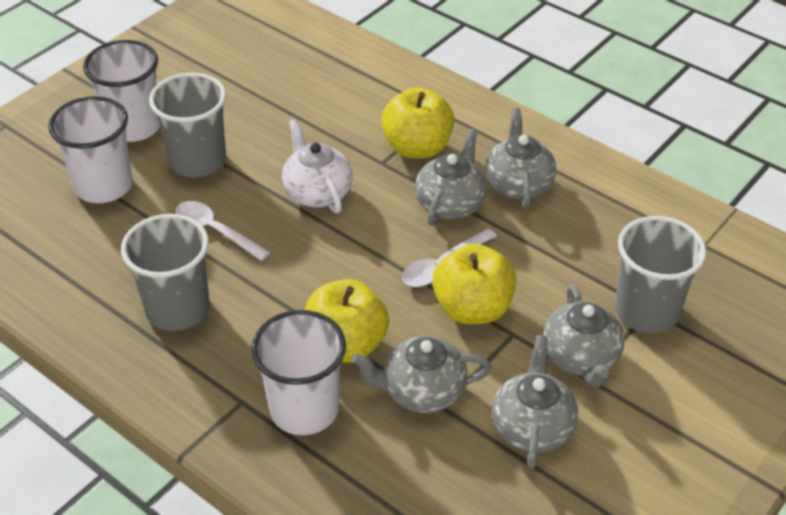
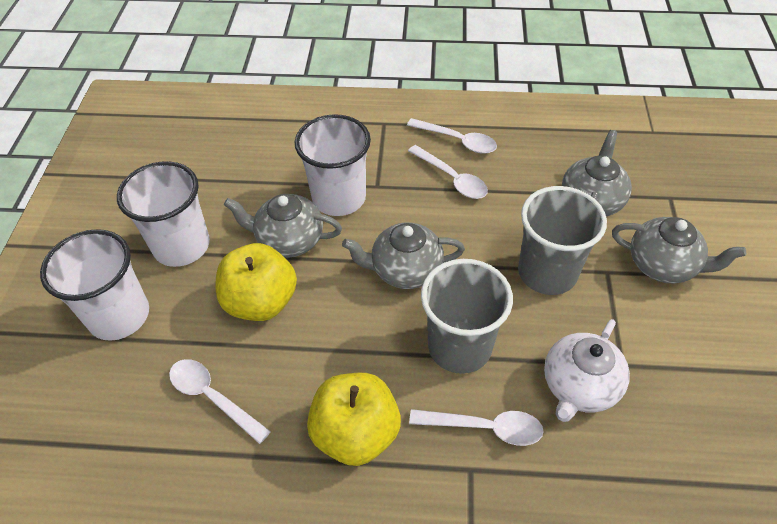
grey cup: 3 -> 2
grey teapot: 5 -> 4
white spoon: 2 -> 4
yellow apple: 3 -> 2

